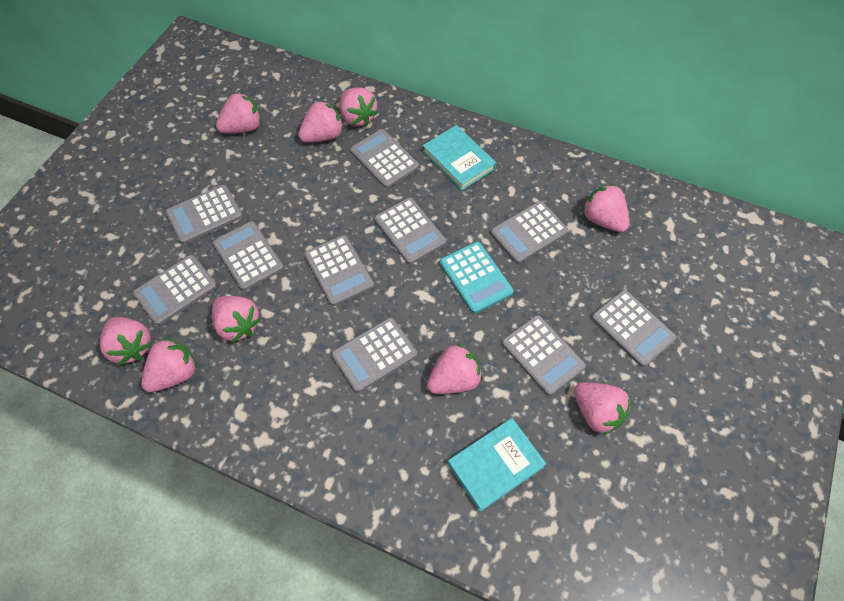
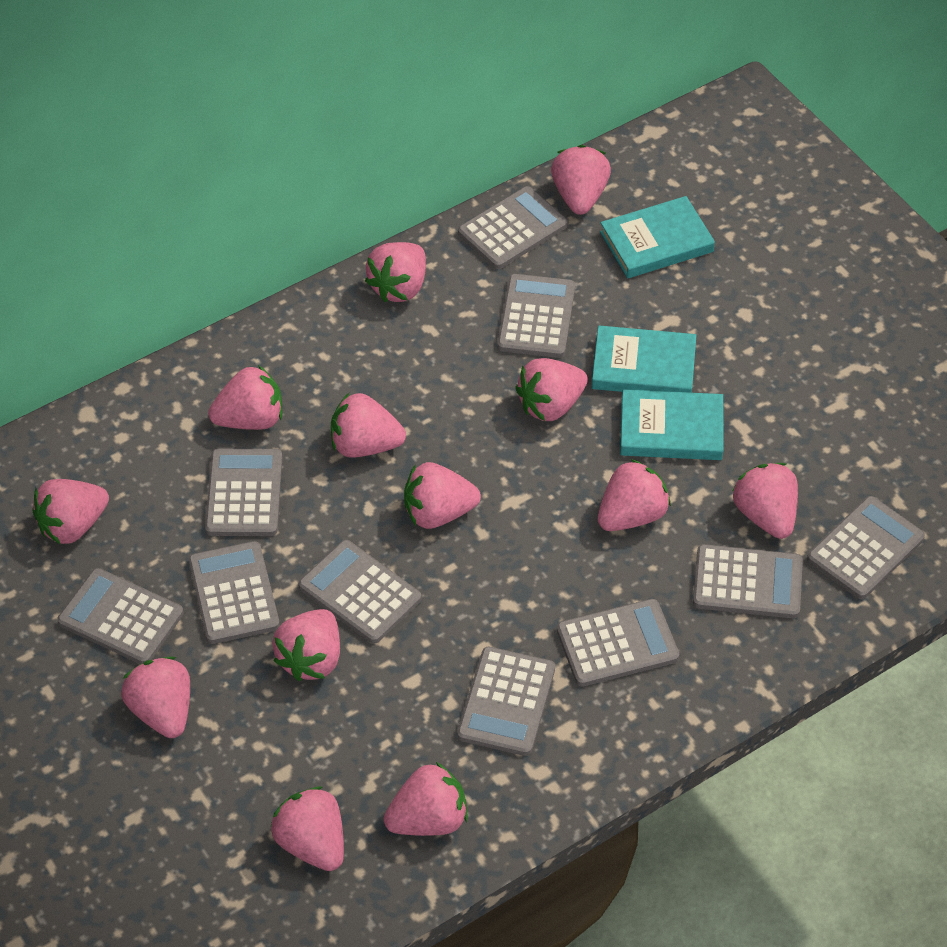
pink strawberry: 9 -> 13
turquoise book: 2 -> 3
turquoise calculator: 1 -> 0

